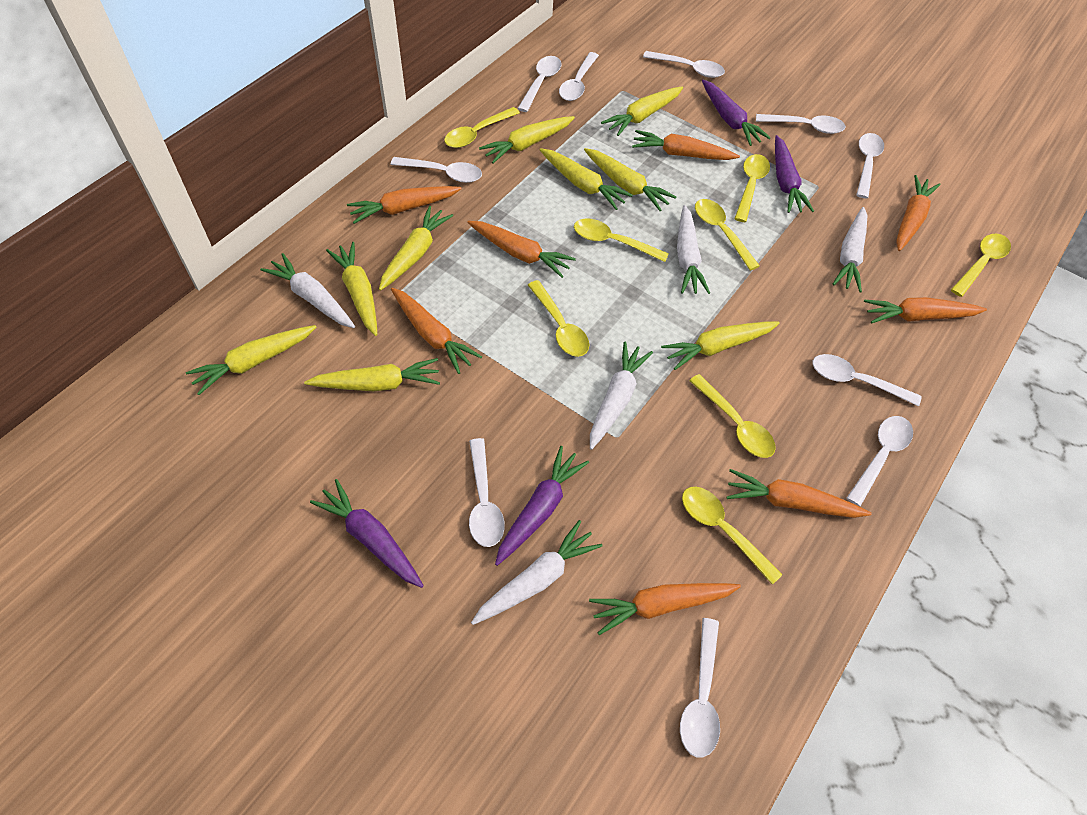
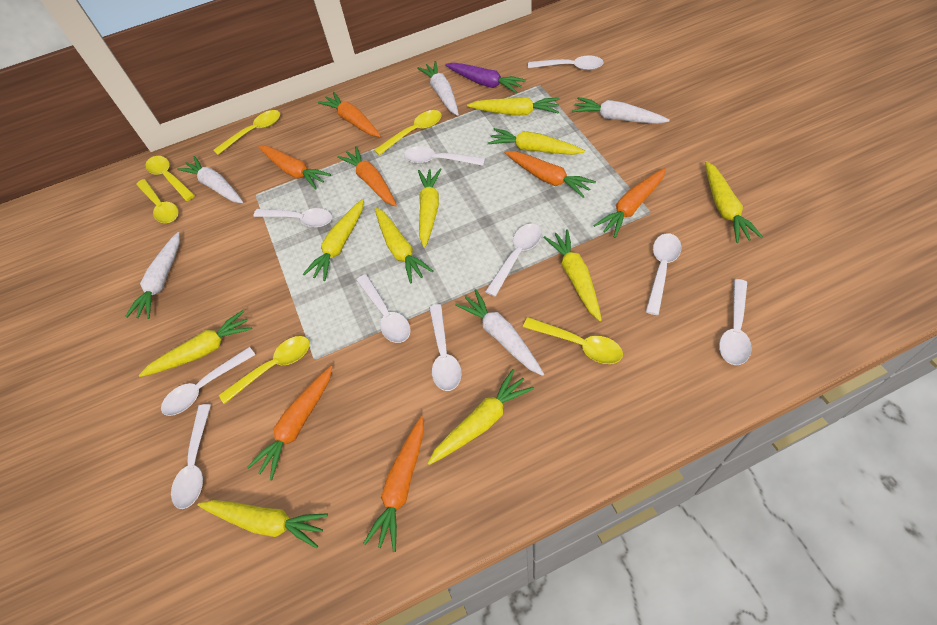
orange carrot: 8 -> 7
purple carrot: 4 -> 1
yellow carrot: 9 -> 10
yellow spoon: 8 -> 6

